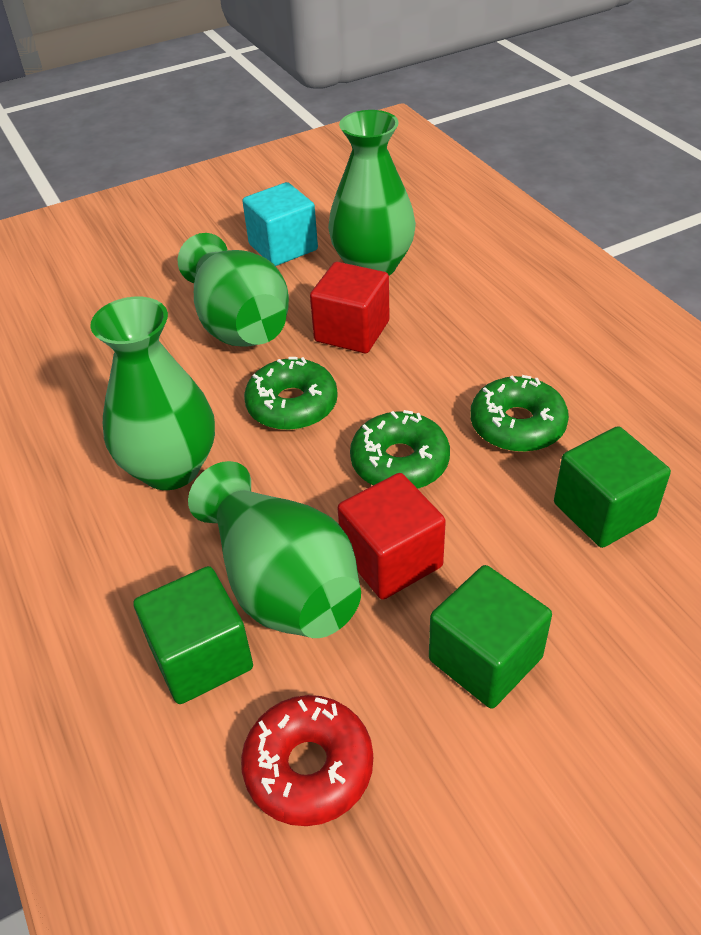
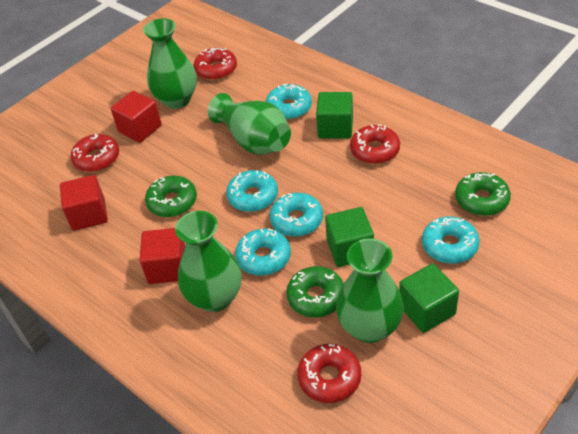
red cube: 2 -> 3
red donut: 1 -> 4
turquoise cube: 1 -> 0
turquoise donut: 0 -> 5

